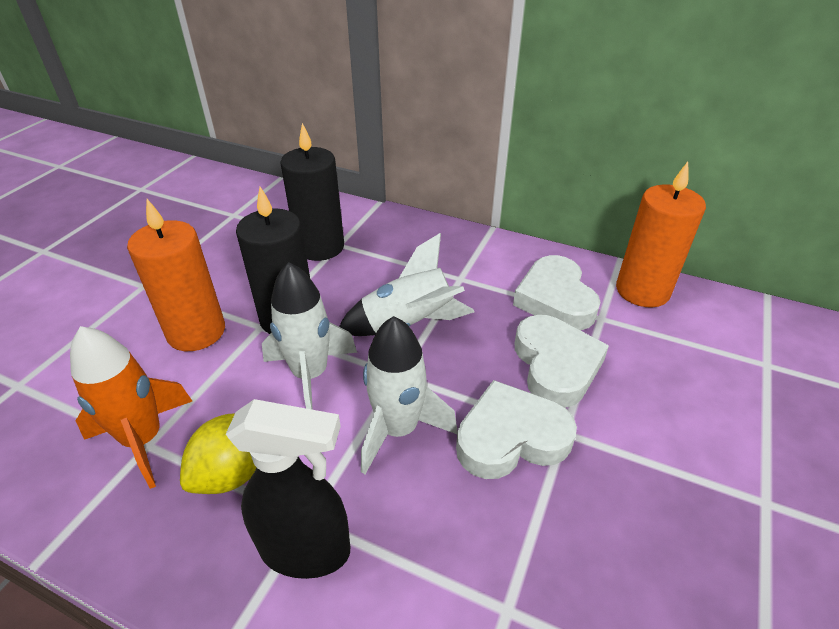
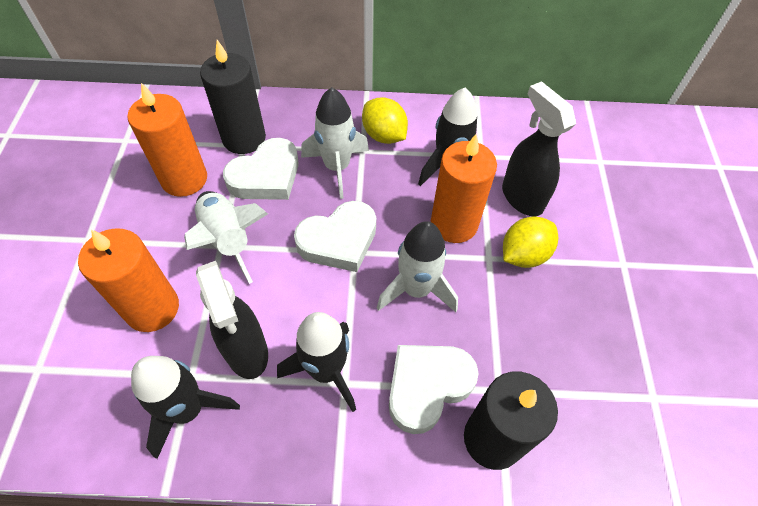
black rocket: 0 -> 3
black spray bottle: 1 -> 2
orange candle: 2 -> 3
orange rocket: 1 -> 0
yellow lemon: 1 -> 2

